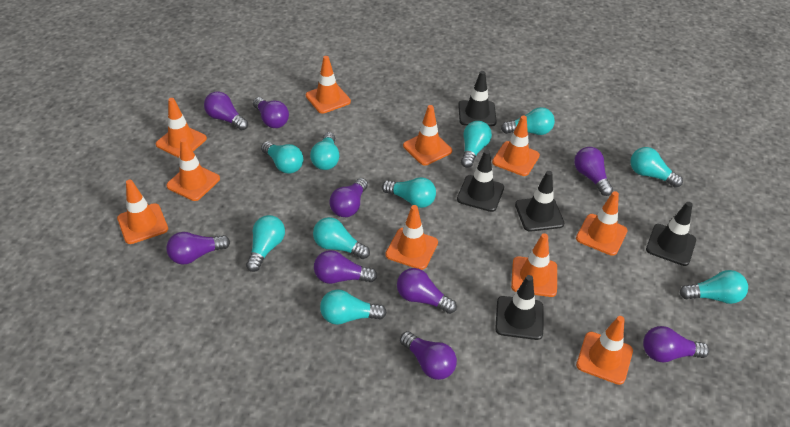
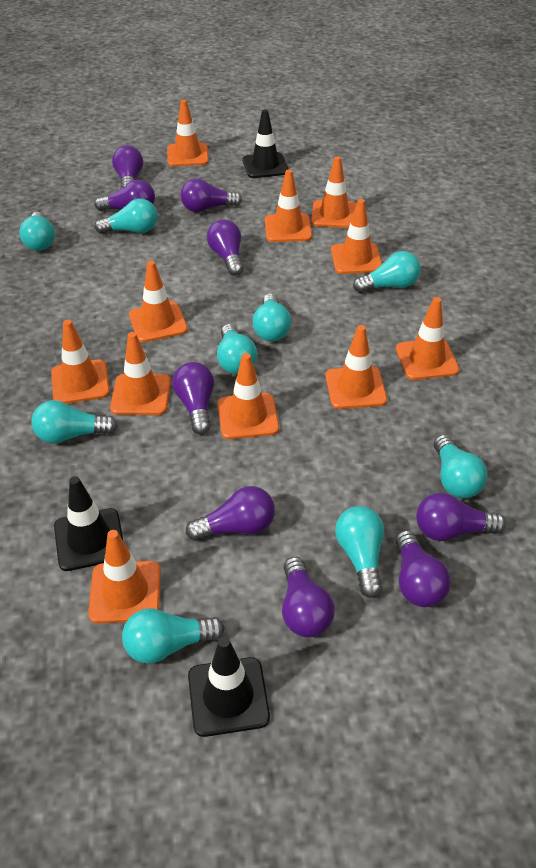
black traffic cone: 5 -> 3
orange traffic cone: 10 -> 11
turquoise light bulb: 10 -> 9

